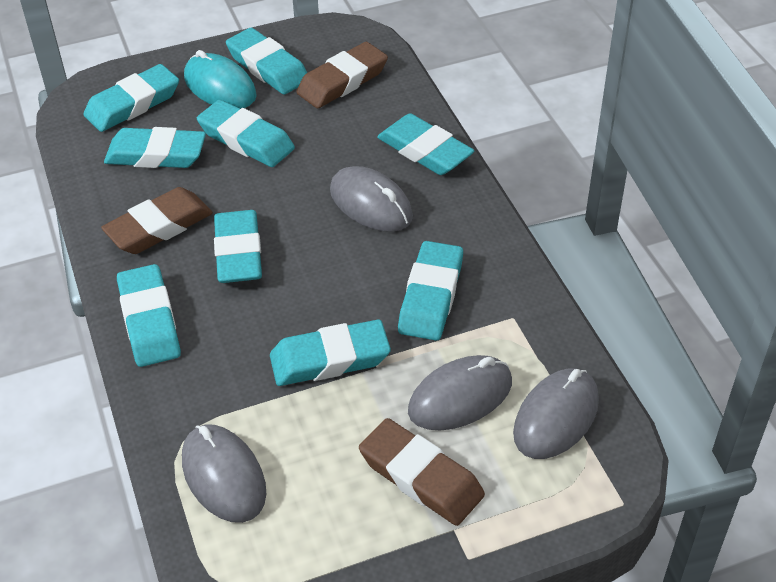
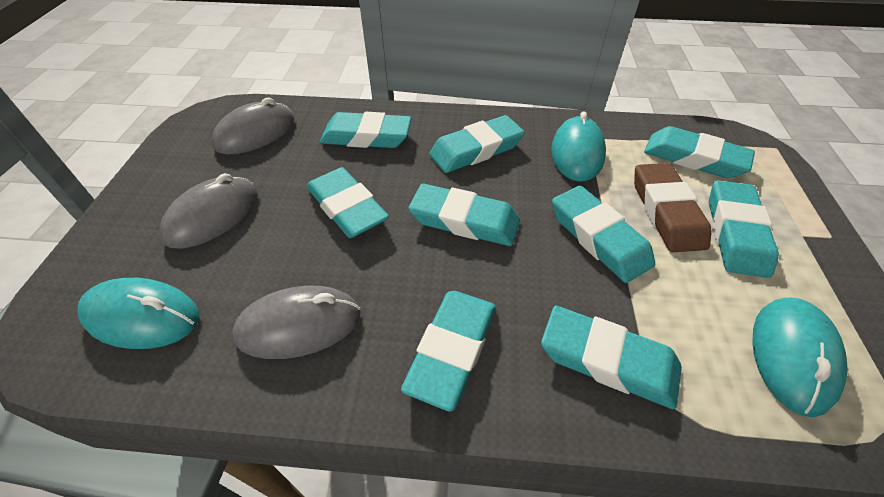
brown eraser: 3 -> 1
grey mouse: 4 -> 3
turquoise mouse: 1 -> 3

